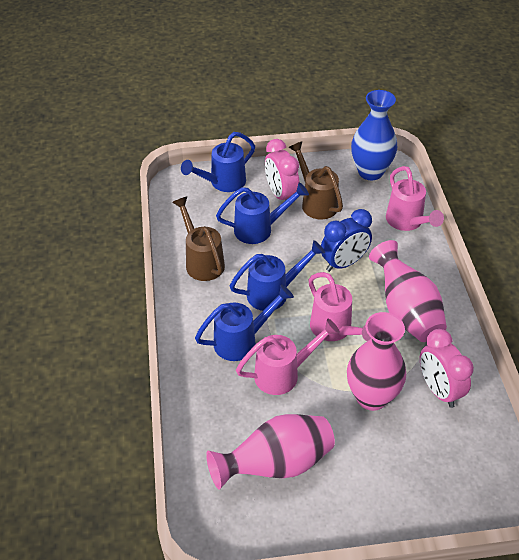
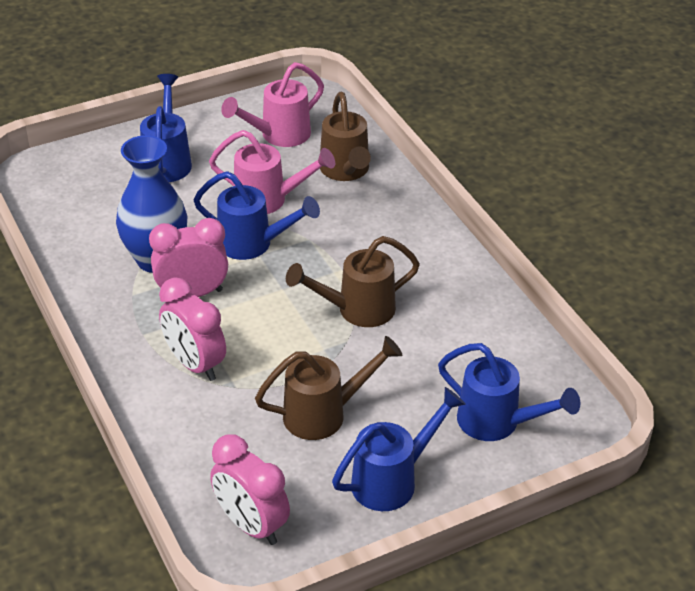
blue clock: 1 -> 0
brown watering can: 2 -> 3
pink clock: 2 -> 3
pink vase: 3 -> 0
pink watering can: 3 -> 2

